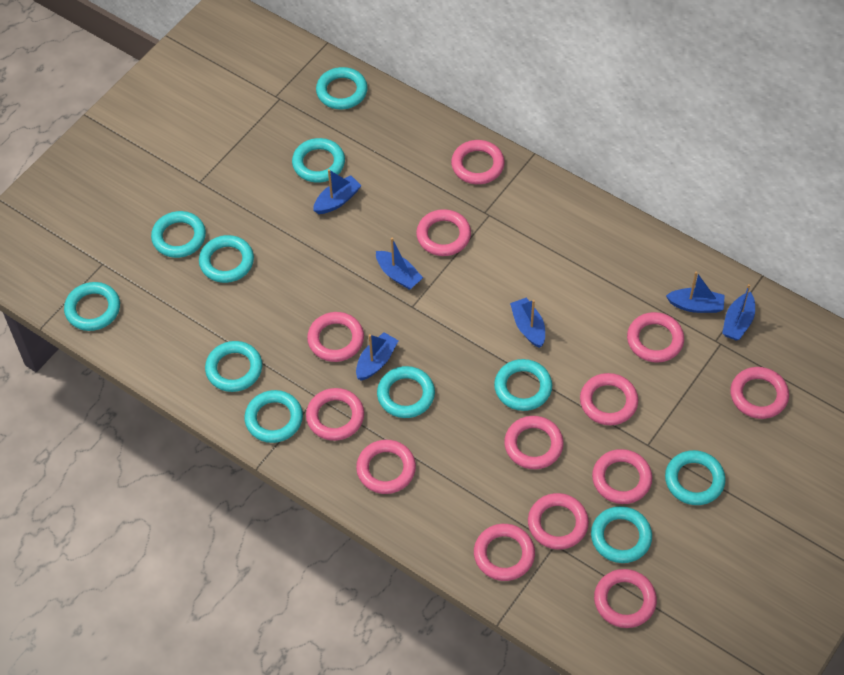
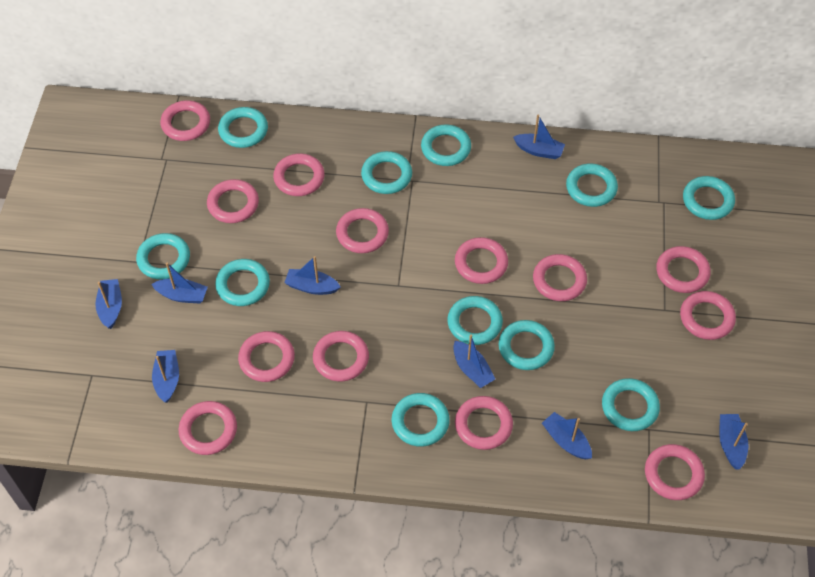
blue boat: 6 -> 8

